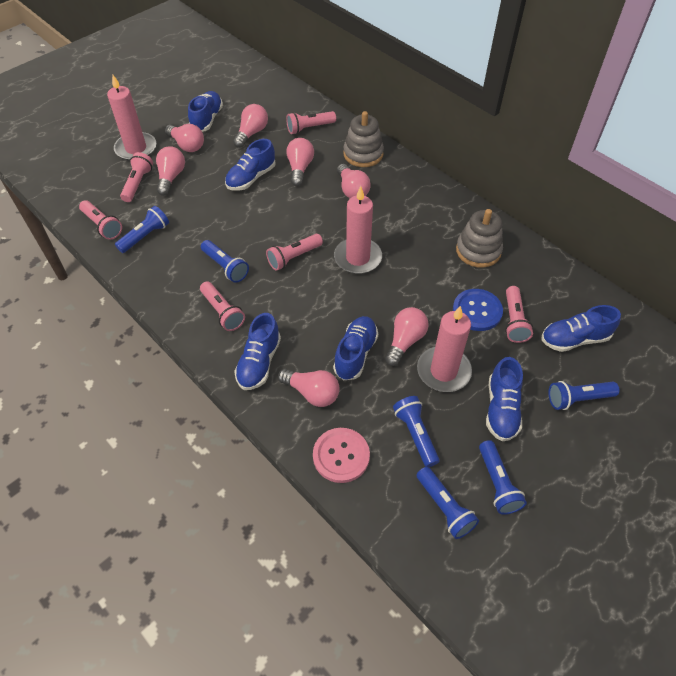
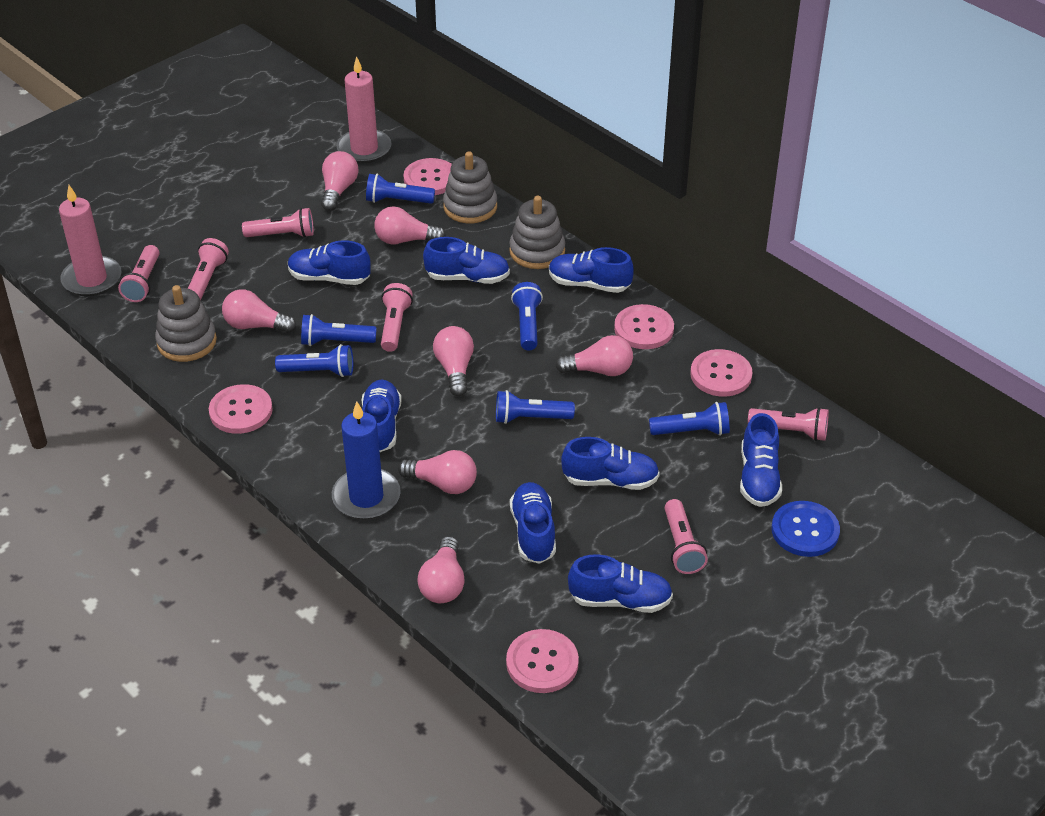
blue candle: 0 -> 1
blue shoe: 6 -> 8
grey stacking toy: 2 -> 3
pink button: 1 -> 5
pink candle: 3 -> 2

